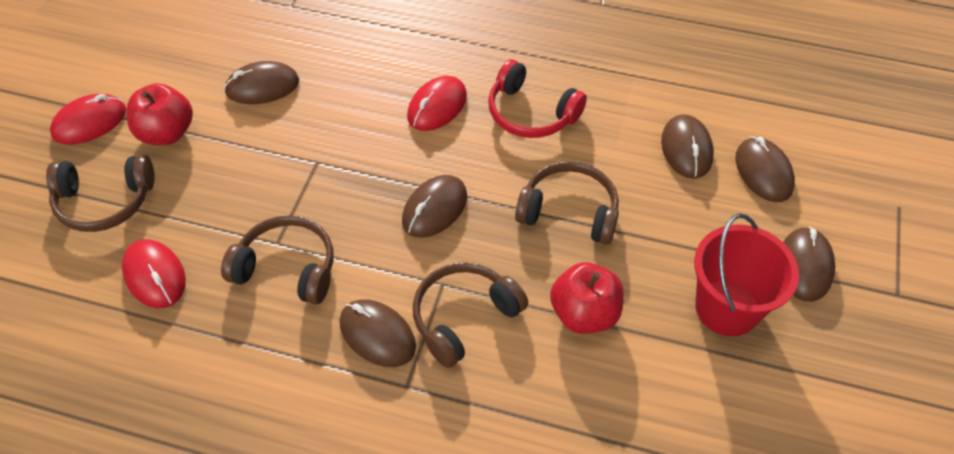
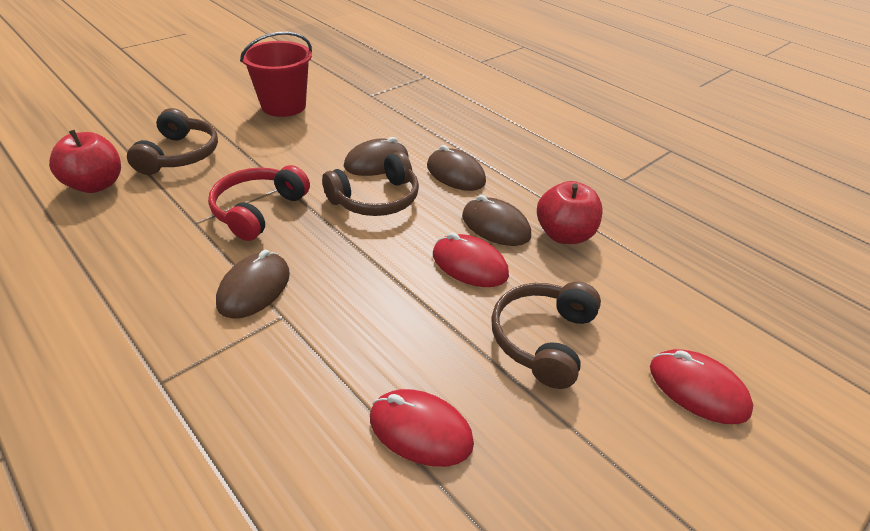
brown headphones: 4 -> 3
brown mouse: 6 -> 4

